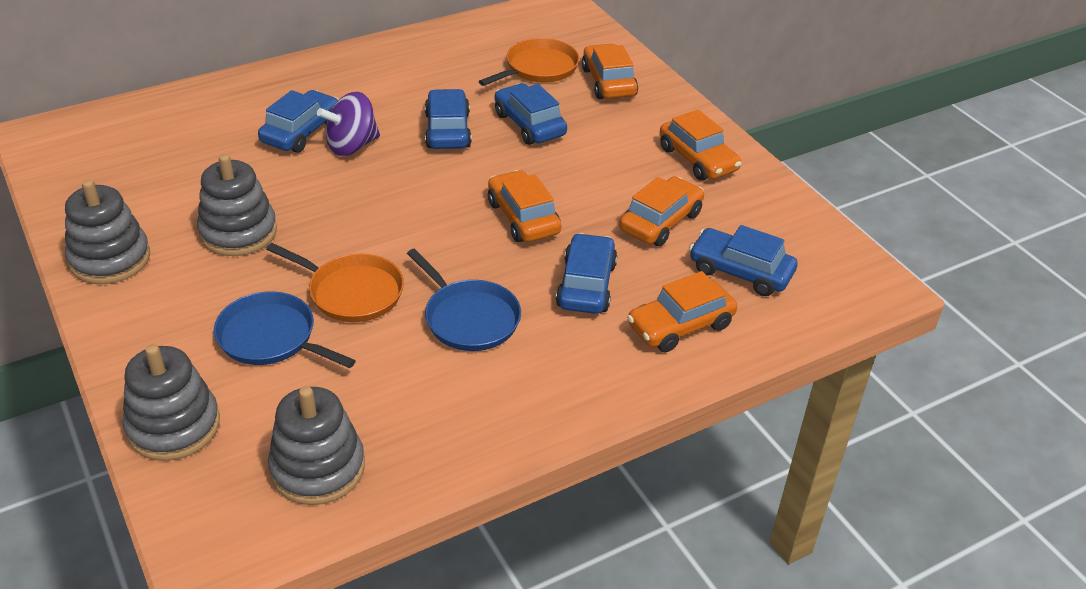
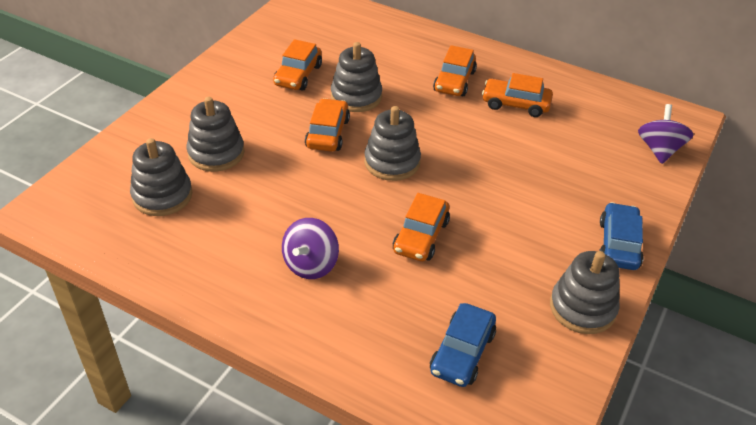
blue car: 5 -> 2
blue pan: 2 -> 0
grey stacking toy: 4 -> 5
orange pan: 2 -> 0
purple spinning top: 1 -> 2

